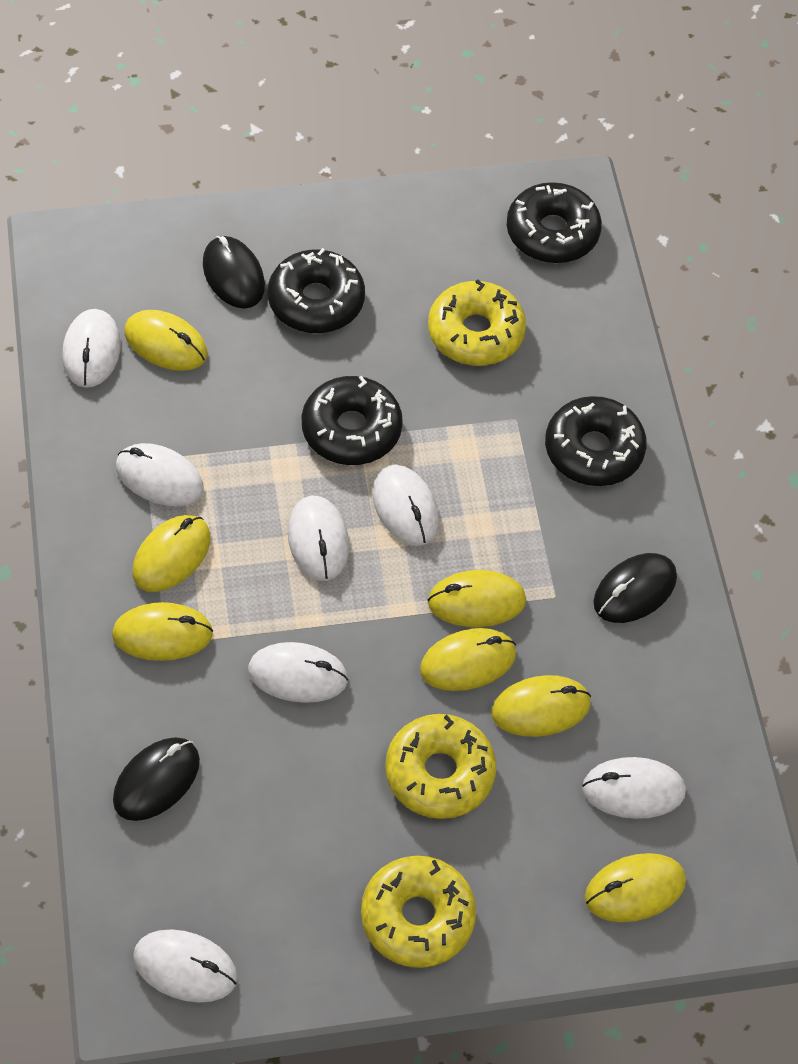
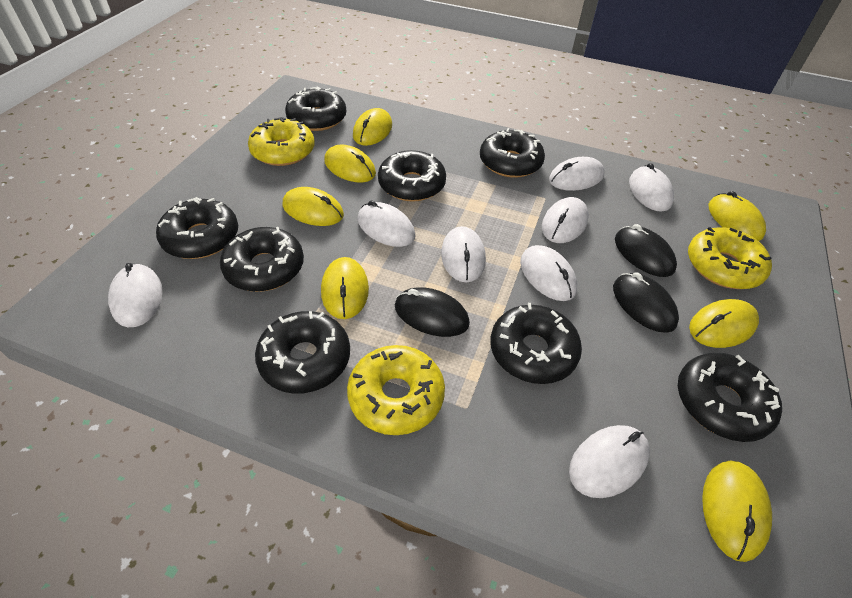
black donut: 4 -> 8
white mouse: 7 -> 8

